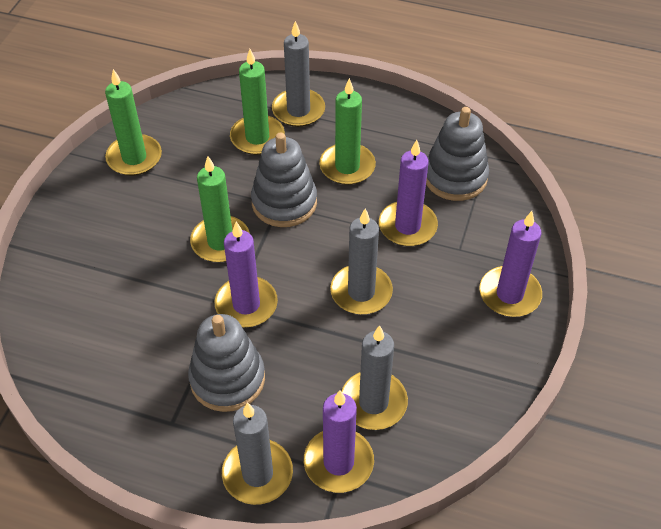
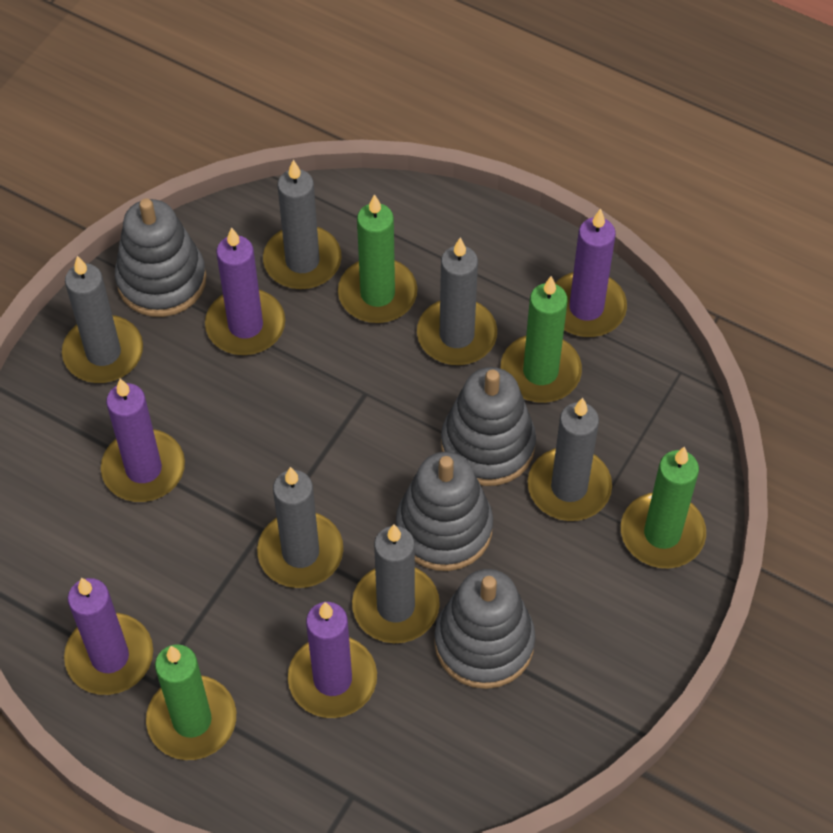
grey candle: 4 -> 6
grey stacking toy: 3 -> 4
purple candle: 4 -> 5

